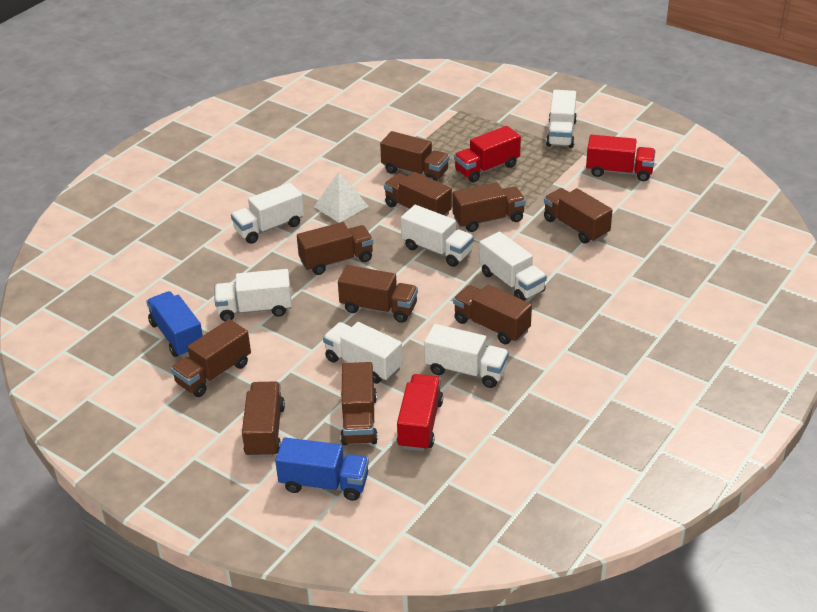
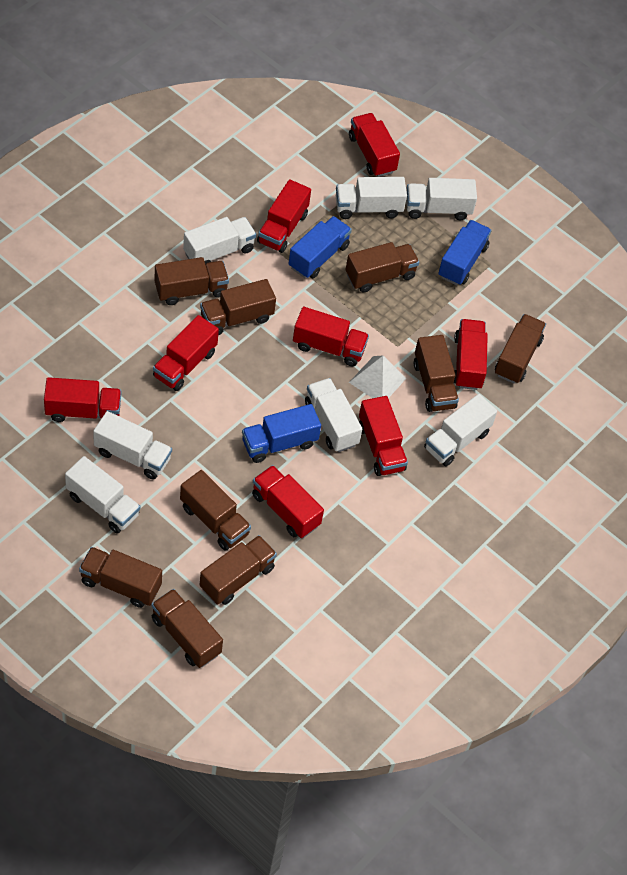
blue truck: 2 -> 3
brown truck: 10 -> 9
red truck: 3 -> 8

